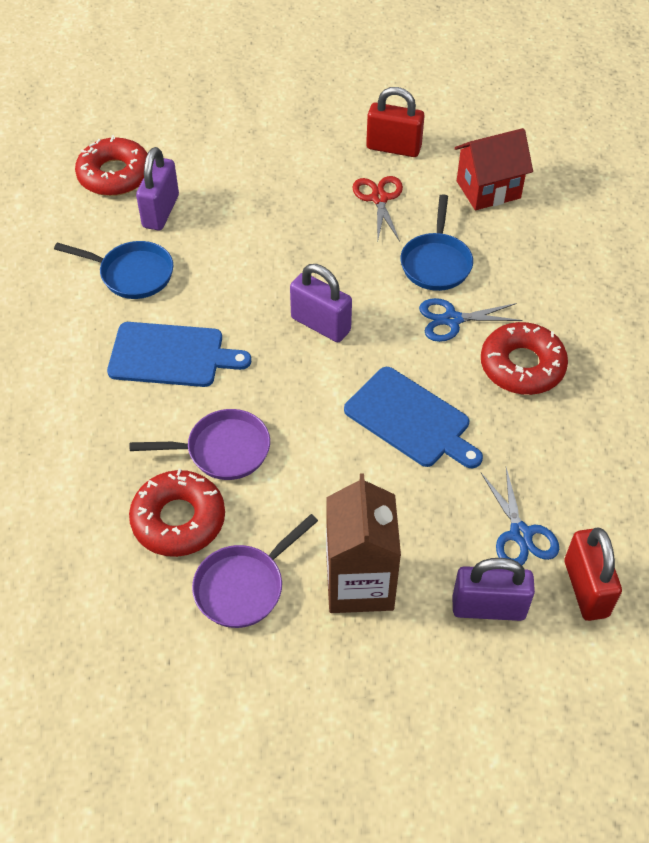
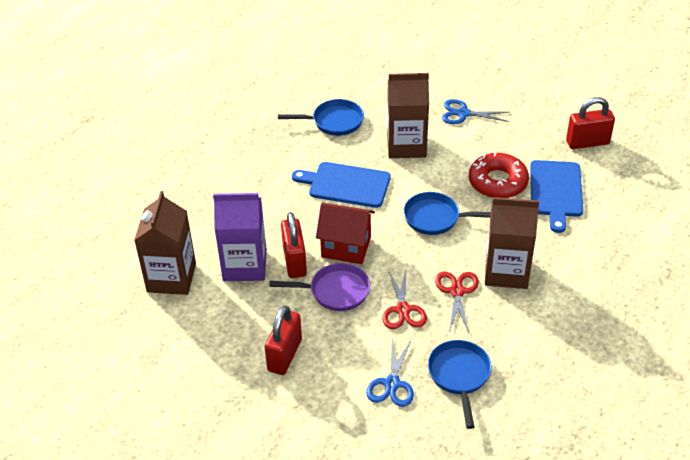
blue pan: 2 -> 3
brown carton: 1 -> 3
purple carton: 0 -> 1
purple padlock: 3 -> 0
purple pan: 2 -> 1
red donut: 3 -> 1
red padlock: 2 -> 3
red scissors: 1 -> 2

